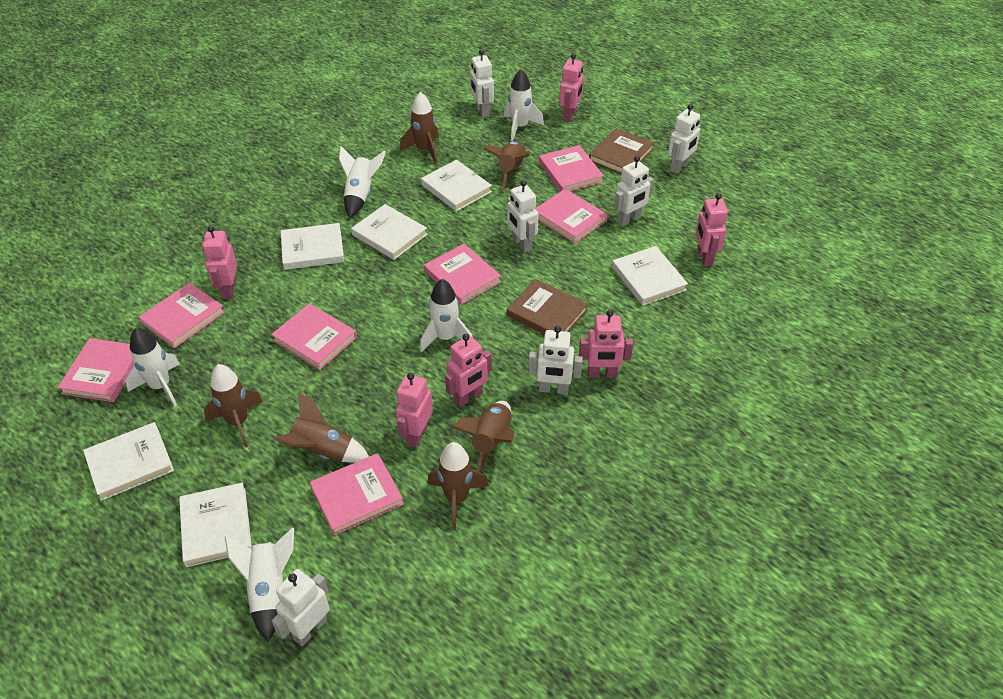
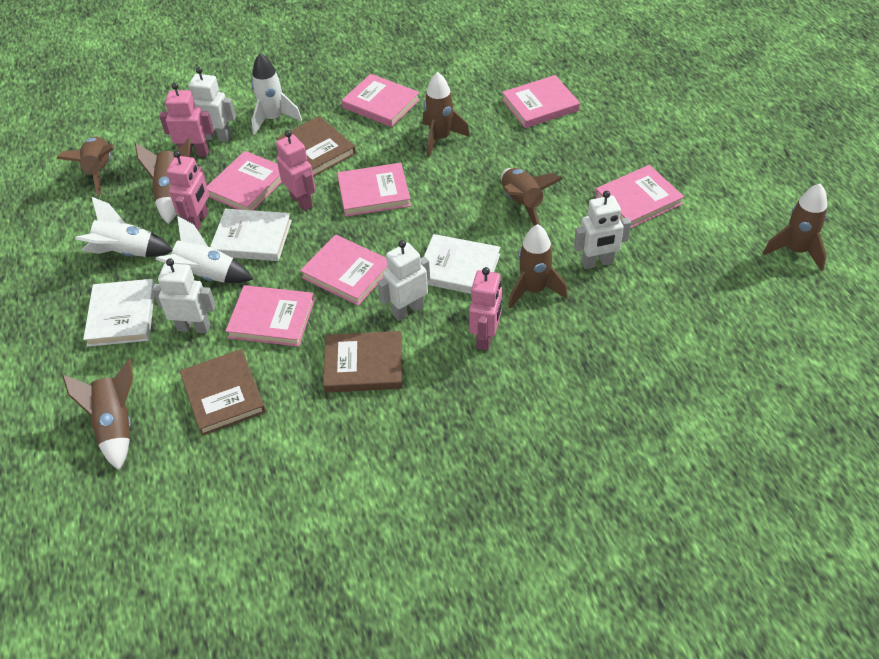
brown book: 2 -> 3
brown rocket: 6 -> 7
pink robot: 6 -> 4
white book: 6 -> 3
white robot: 6 -> 4
white rocket: 5 -> 3

